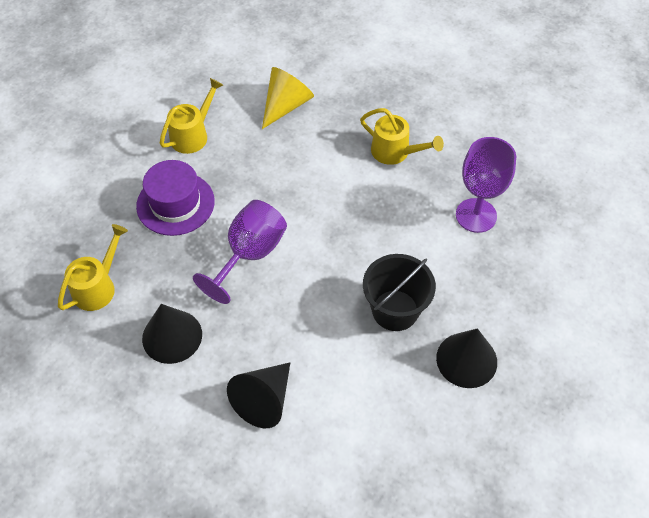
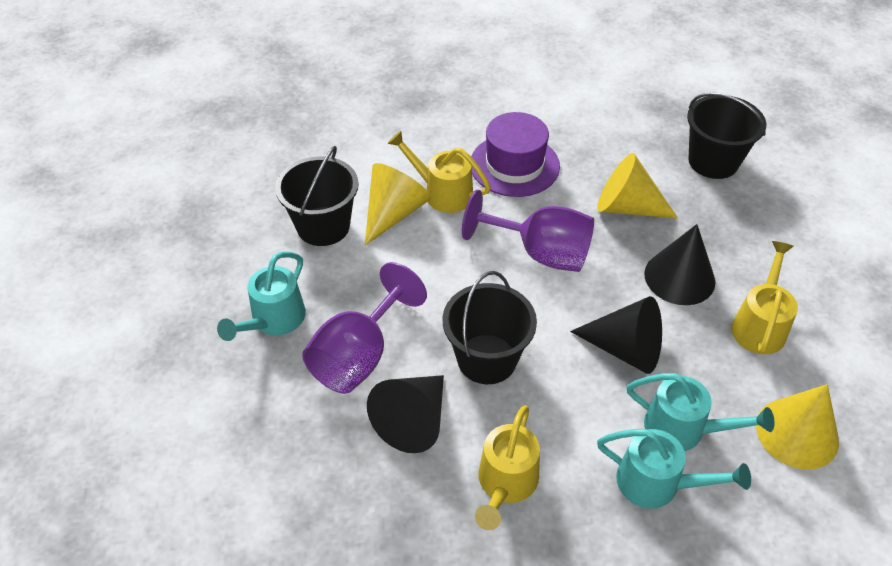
black bucket: 1 -> 3
turquoise watering can: 0 -> 3
yellow cone: 1 -> 3

